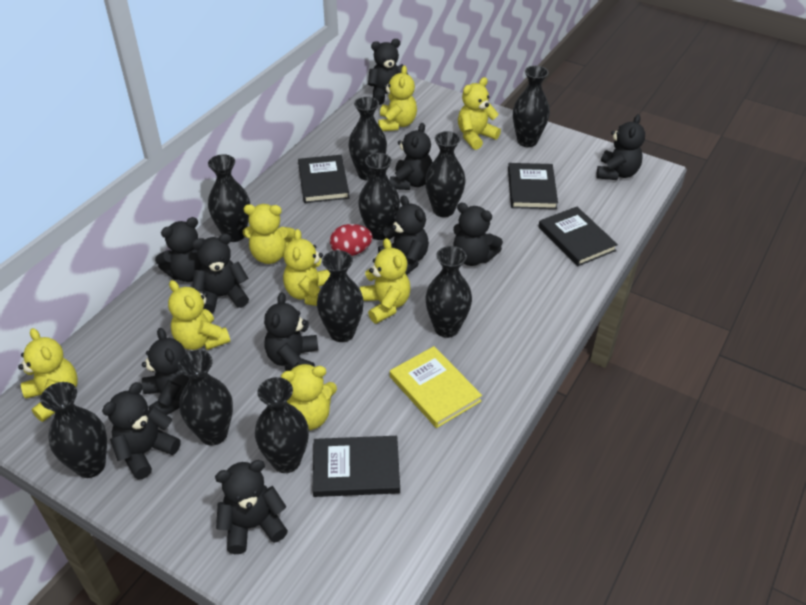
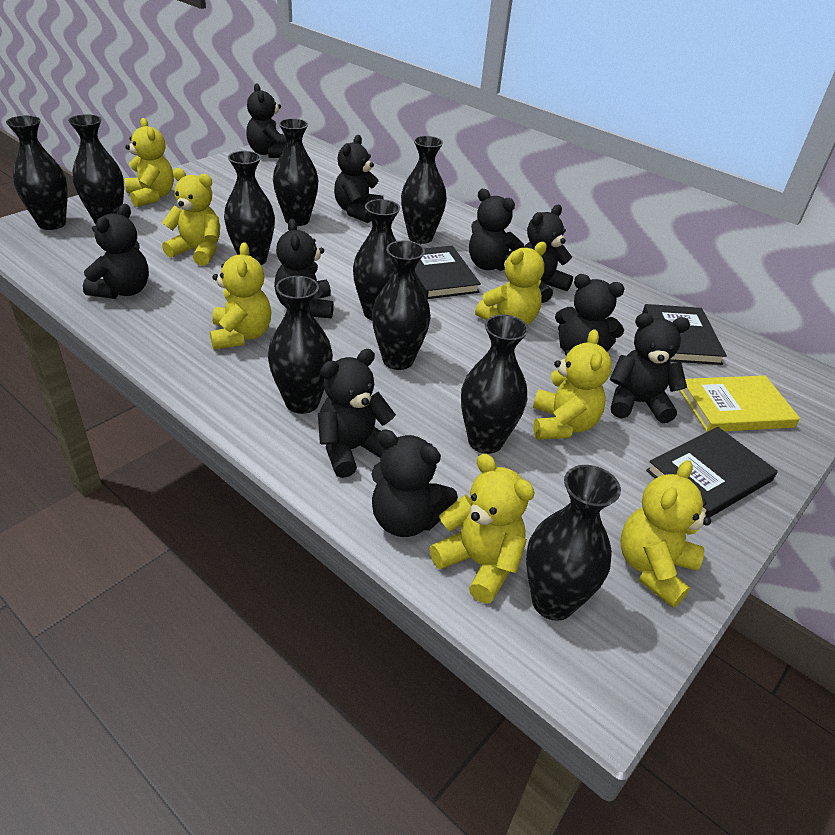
black book: 4 -> 3
black teddy bear: 11 -> 10
red egg: 1 -> 0
yellow teddy bear: 8 -> 7

